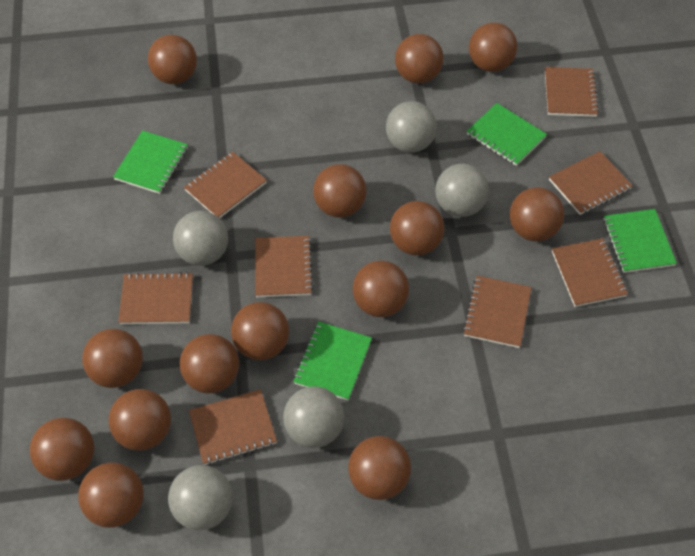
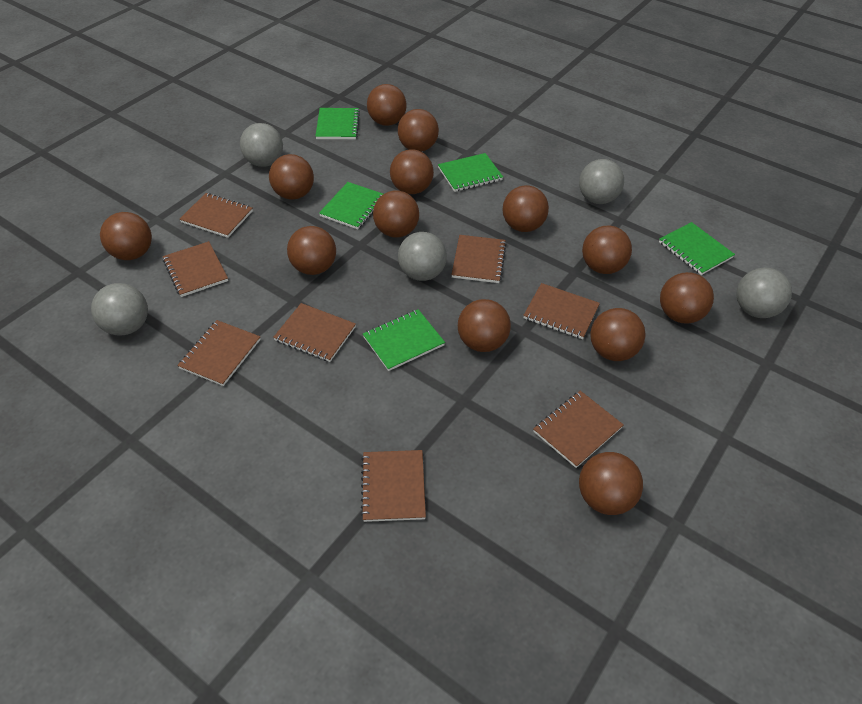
brown ball: 14 -> 13
green notebook: 4 -> 5

